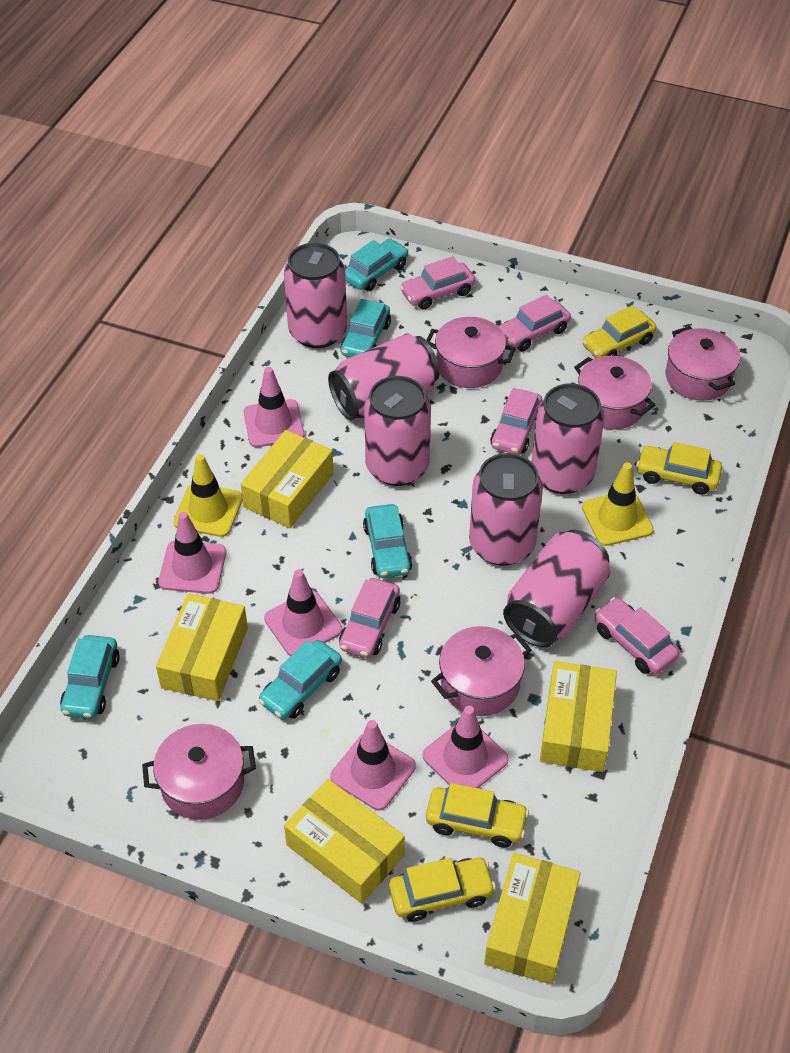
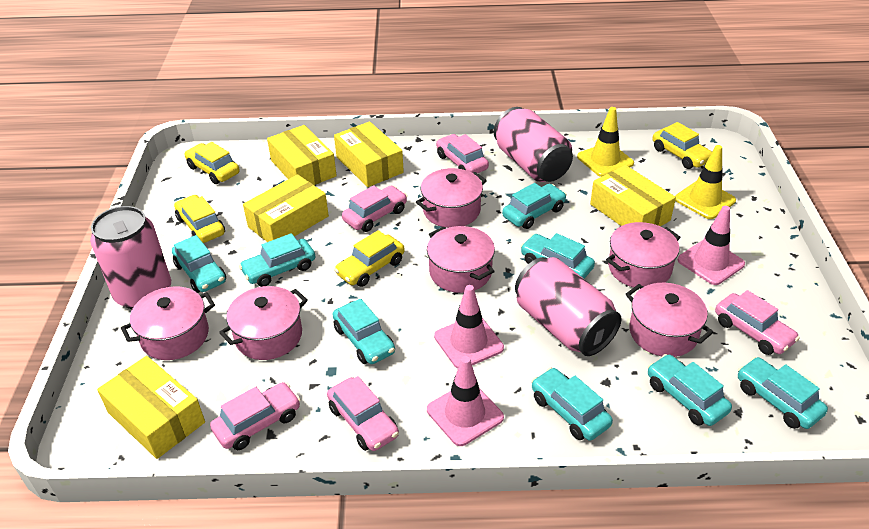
pink can: 6 -> 3
pink pot: 5 -> 6
pink traffic cone: 5 -> 3
turquoise car: 5 -> 8

